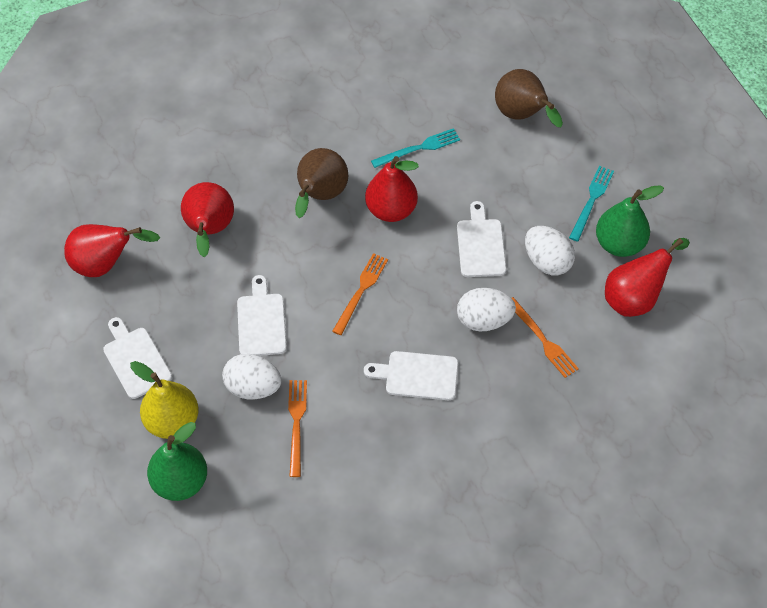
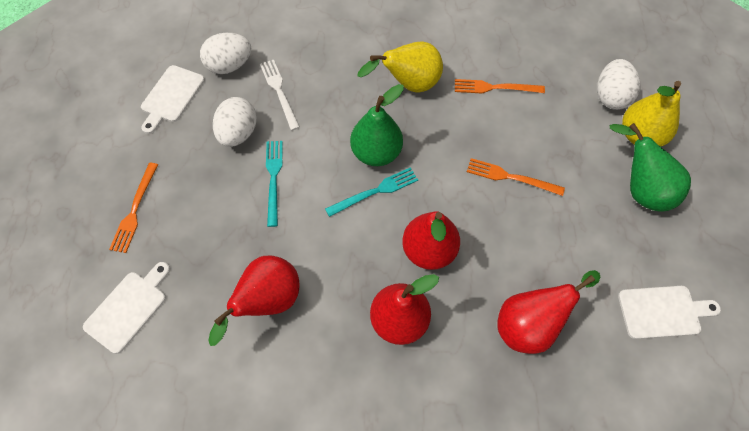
brown pear: 2 -> 0
white cutting board: 4 -> 3
white fork: 0 -> 1
yellow pear: 1 -> 2

